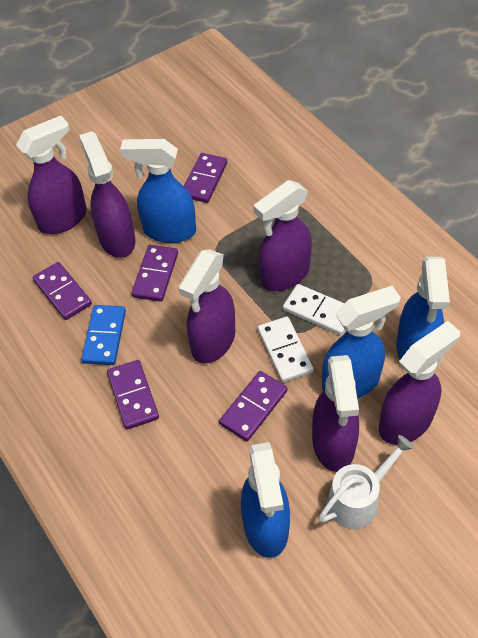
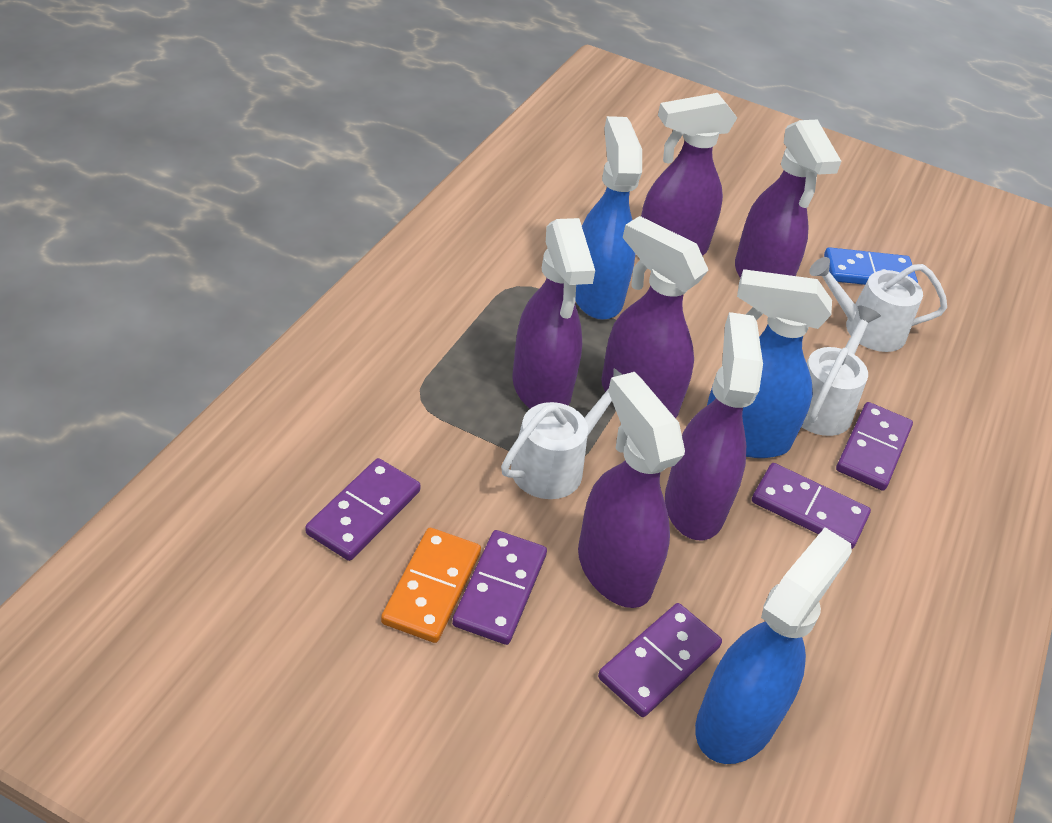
blue spray bottle: 4 -> 3
orange domino: 0 -> 1
white domino: 2 -> 0
white watering can: 1 -> 3

